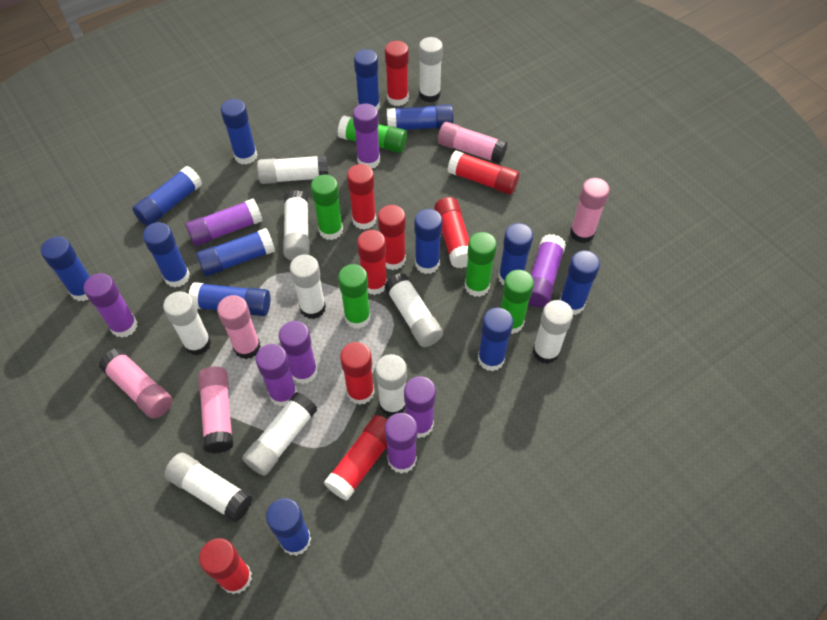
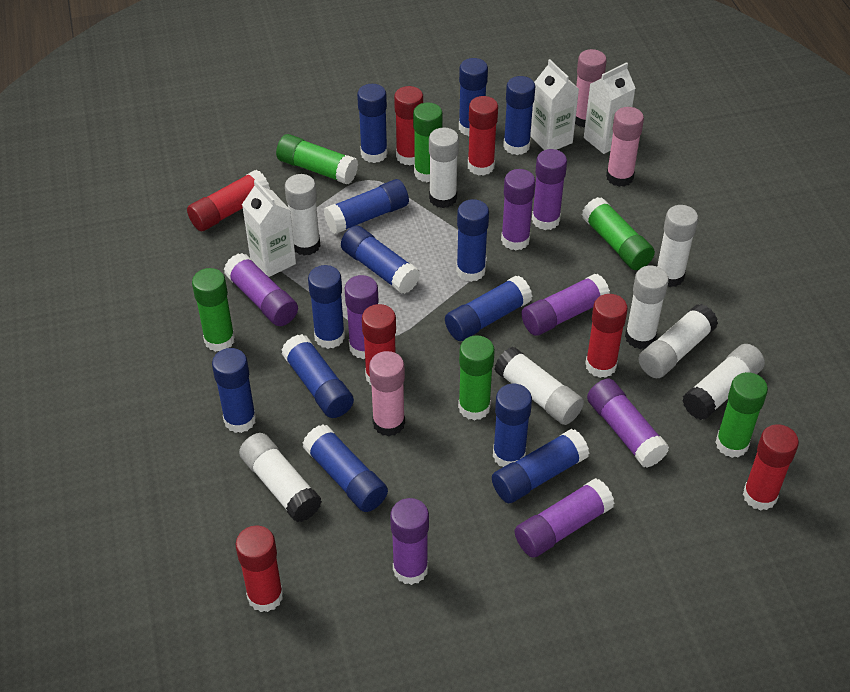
green glue stick: 5 -> 6
pink glue stick: 5 -> 3
red glue stick: 9 -> 7
white carton: 0 -> 3
white glue stick: 10 -> 8

